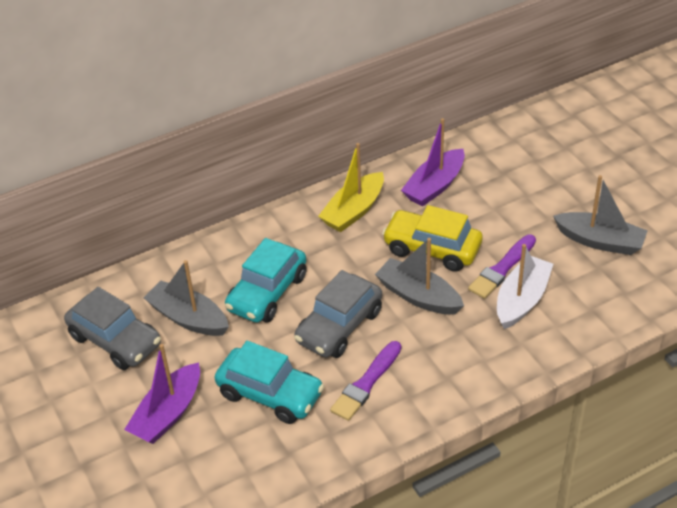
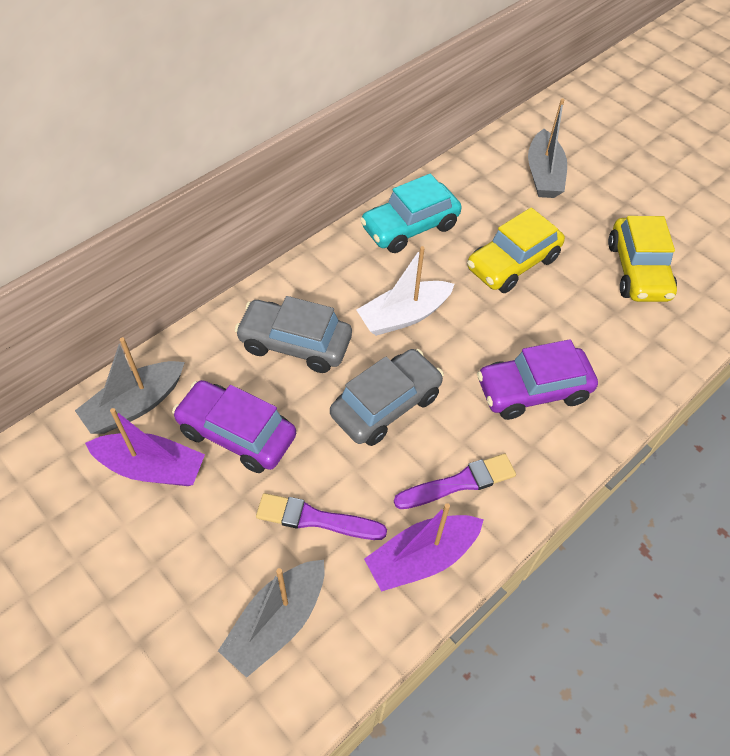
purple car: 0 -> 2
turquoise car: 2 -> 1
yellow boat: 1 -> 0
yellow car: 1 -> 2

